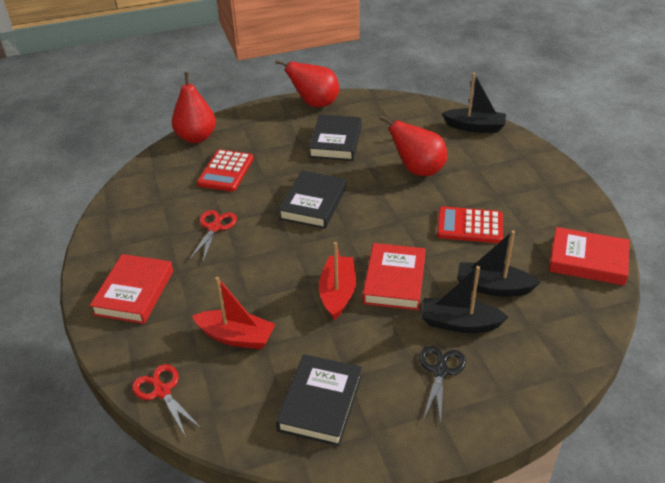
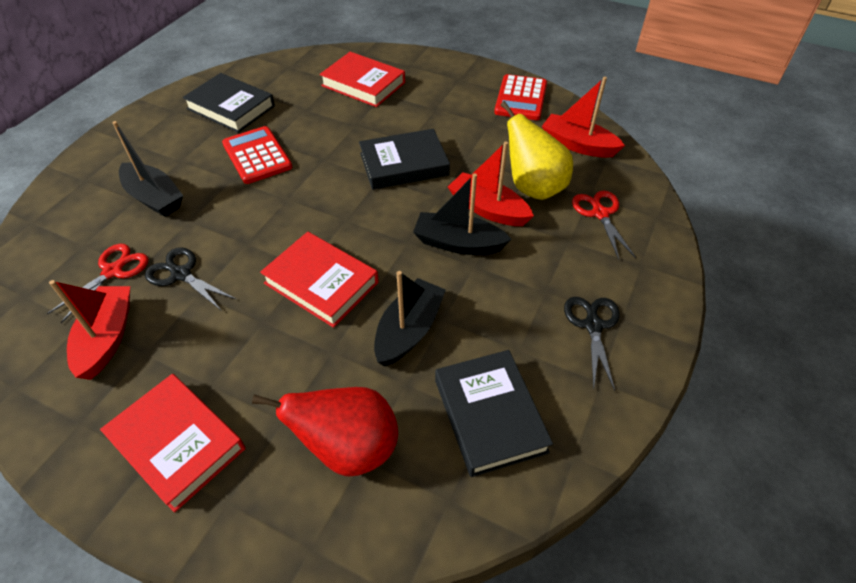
black scissors: 1 -> 2
red boat: 2 -> 3
red pear: 3 -> 1
yellow pear: 0 -> 1

